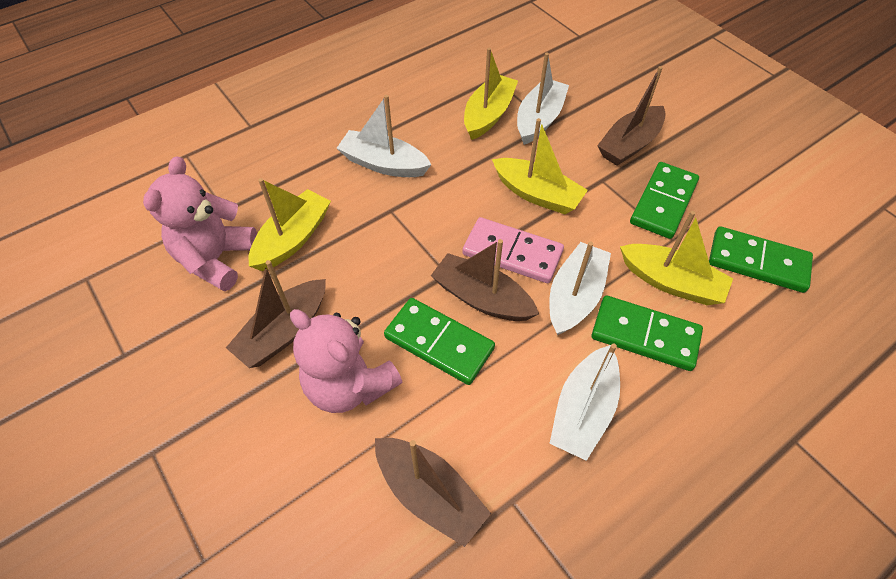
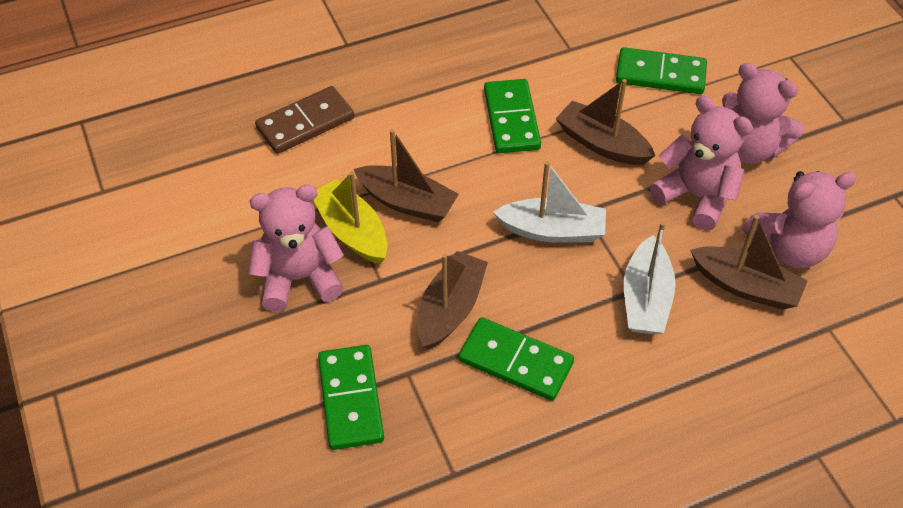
brown domino: 0 -> 1
pink domino: 1 -> 0
pink teddy bear: 2 -> 4
white boat: 4 -> 2
yellow boat: 4 -> 1

